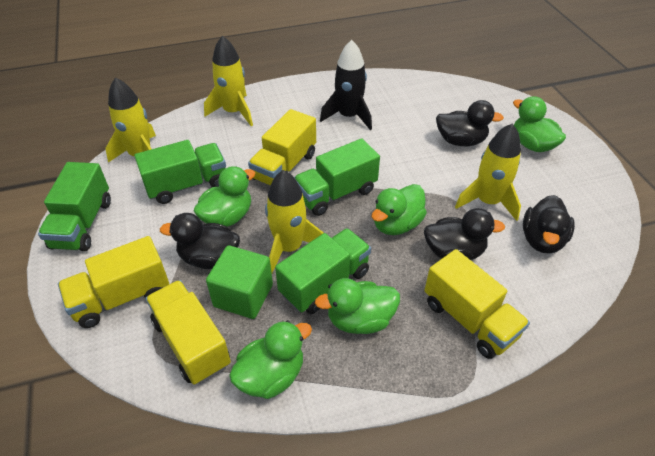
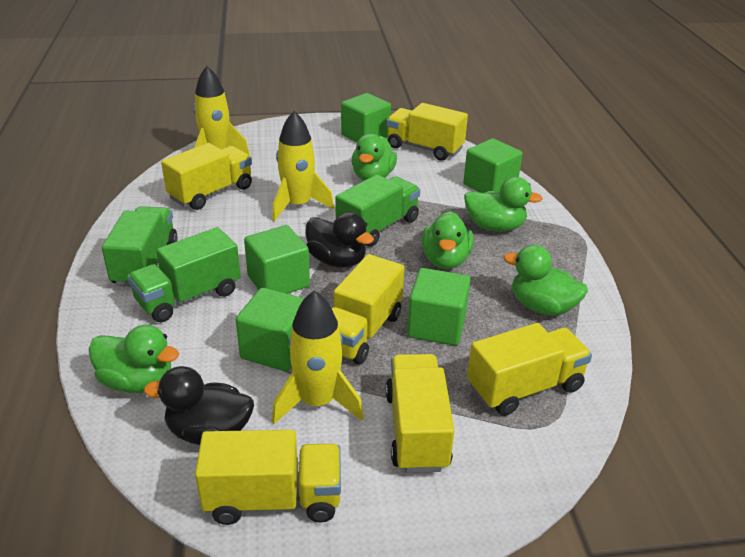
black duck: 4 -> 2
black rocket: 1 -> 0
green cube: 1 -> 5
green truck: 4 -> 3
yellow rocket: 4 -> 3
yellow truck: 4 -> 6

